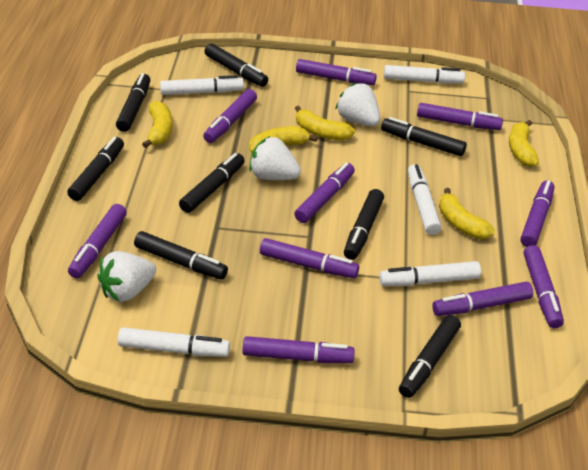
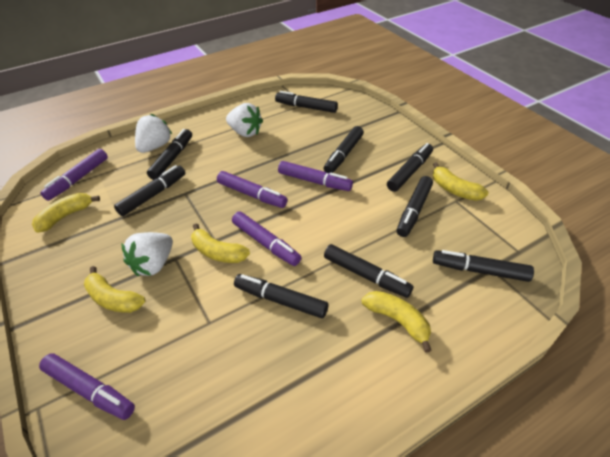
black marker: 8 -> 9
purple marker: 10 -> 5
white marker: 5 -> 0

